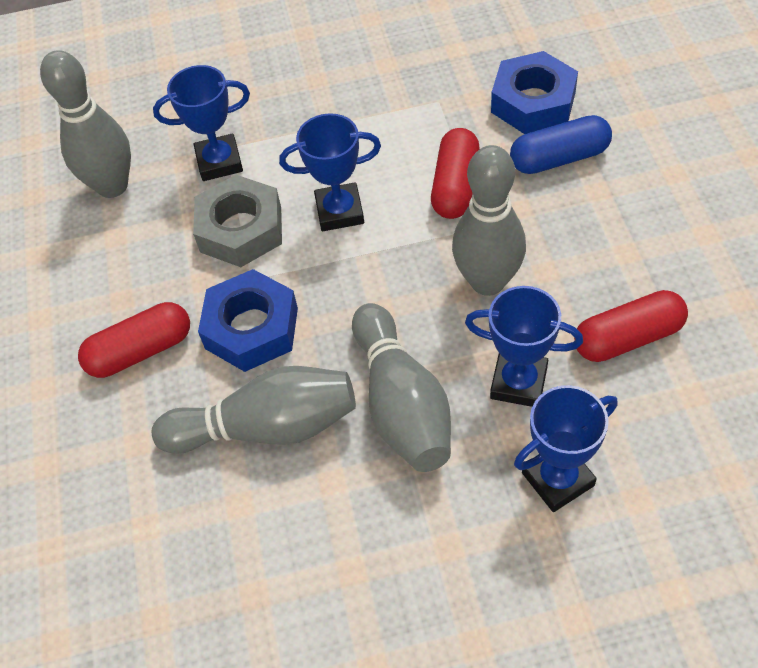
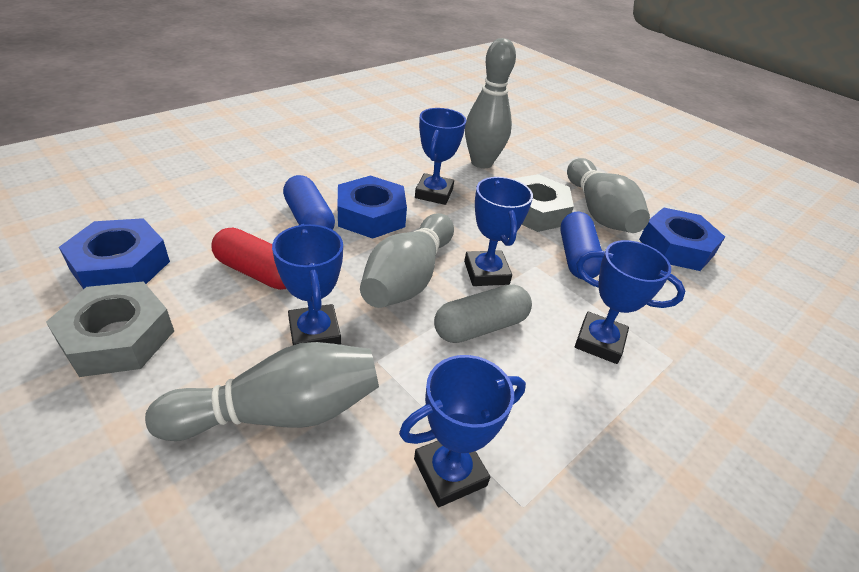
blue capsule: 1 -> 2
blue nut: 2 -> 3
blue trophy: 4 -> 5
grey capsule: 0 -> 1
grey nut: 1 -> 2
red capsule: 3 -> 1

